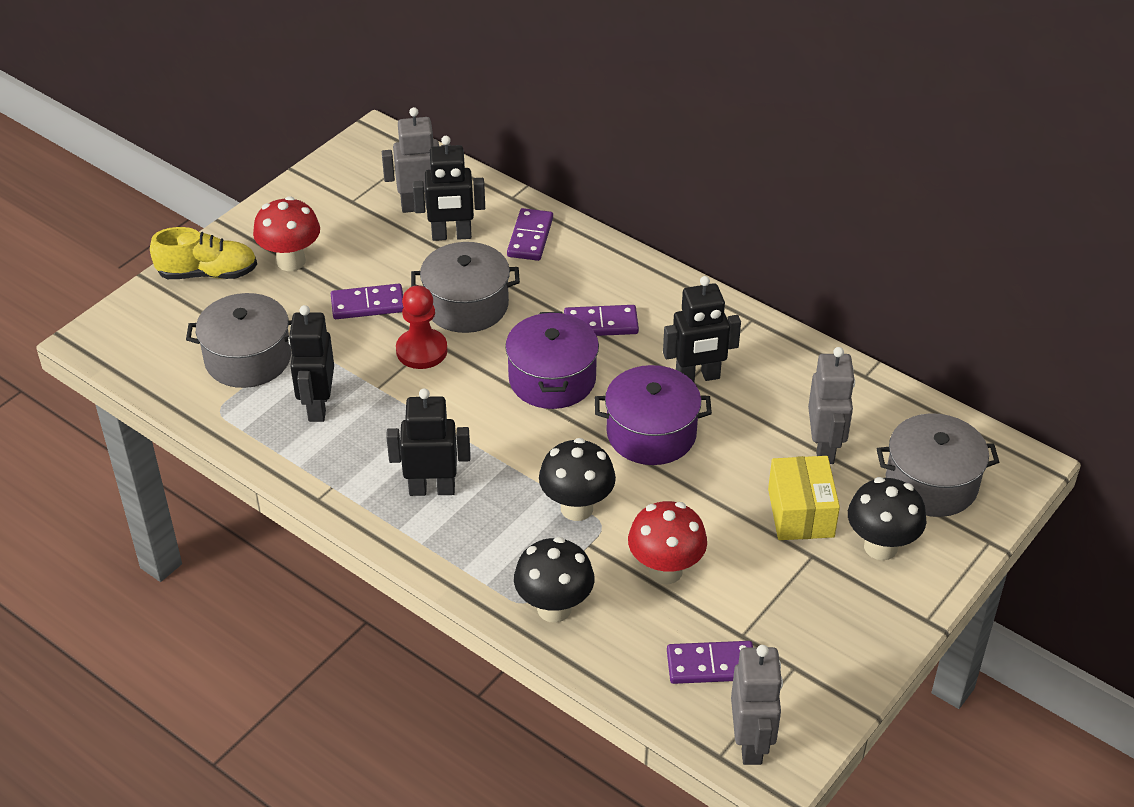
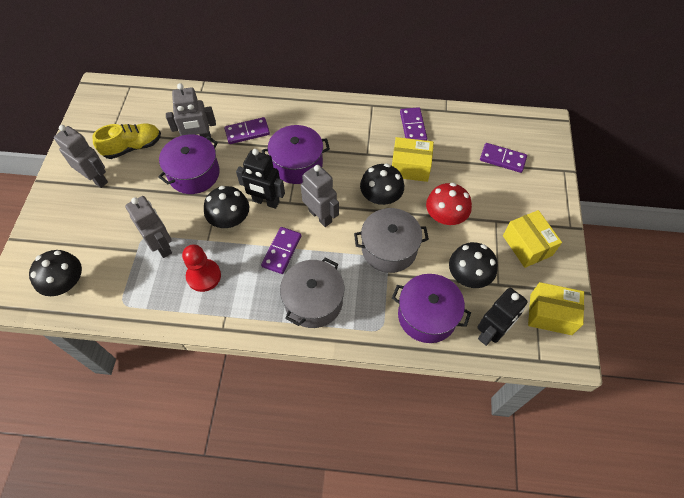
black mushroom: 3 -> 4
black robot: 4 -> 2
grey pot: 3 -> 2
grey robot: 3 -> 4
purple pot: 2 -> 3
red mushroom: 2 -> 1
yellow box: 1 -> 3

